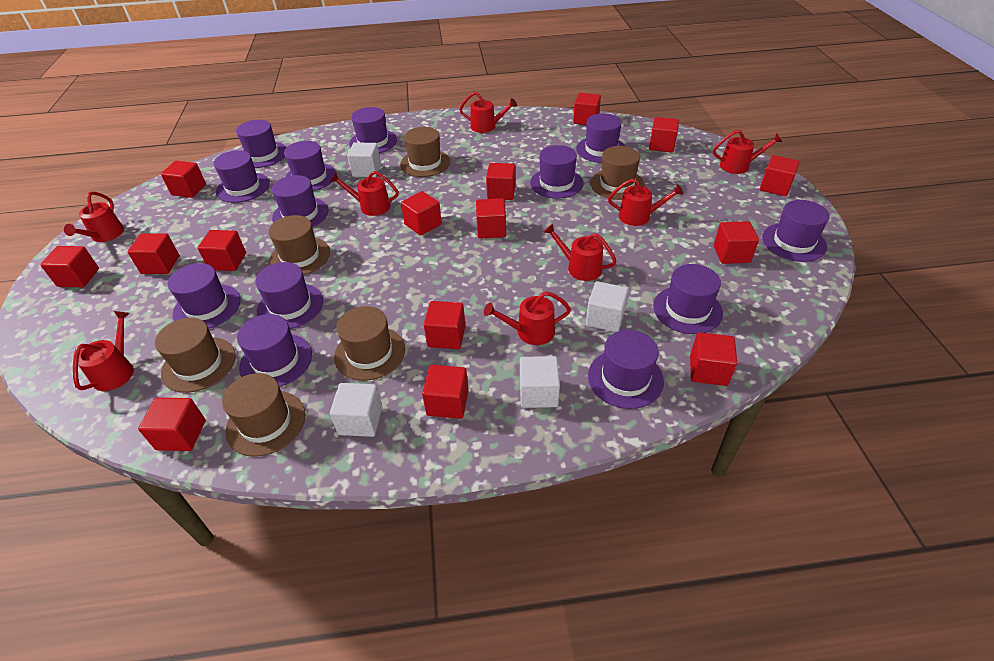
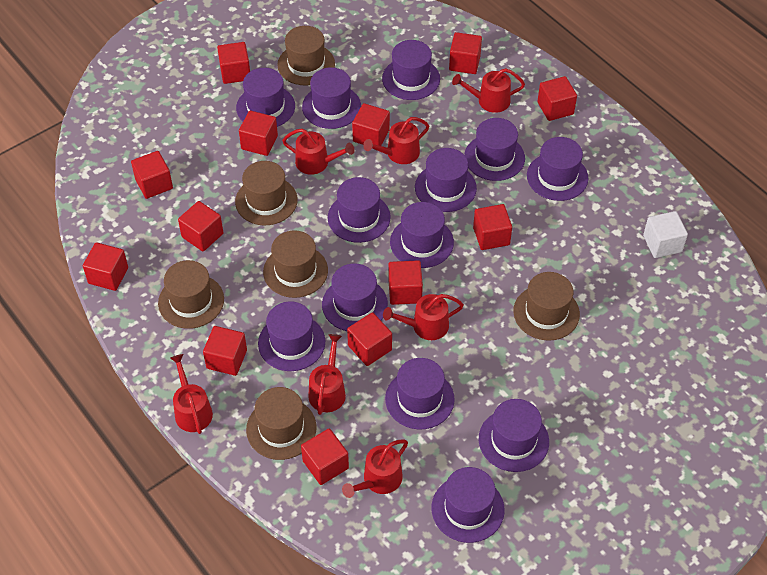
red cube: 15 -> 13
red watering can: 8 -> 7
white cube: 4 -> 1

